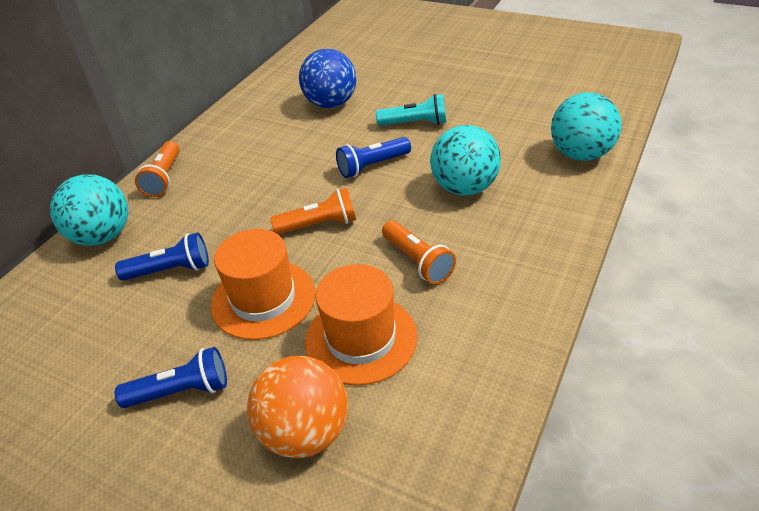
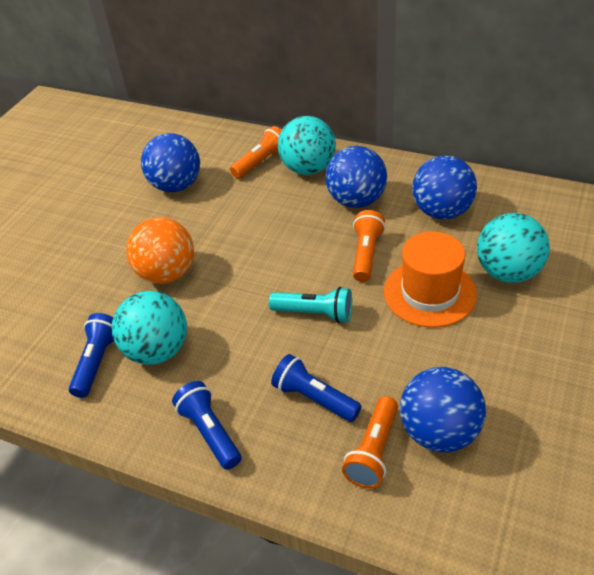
blue ball: 1 -> 4
orange hat: 2 -> 1

